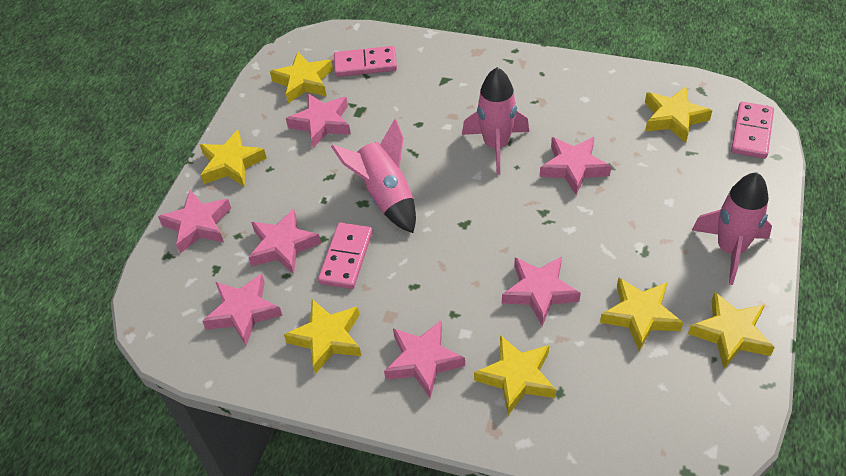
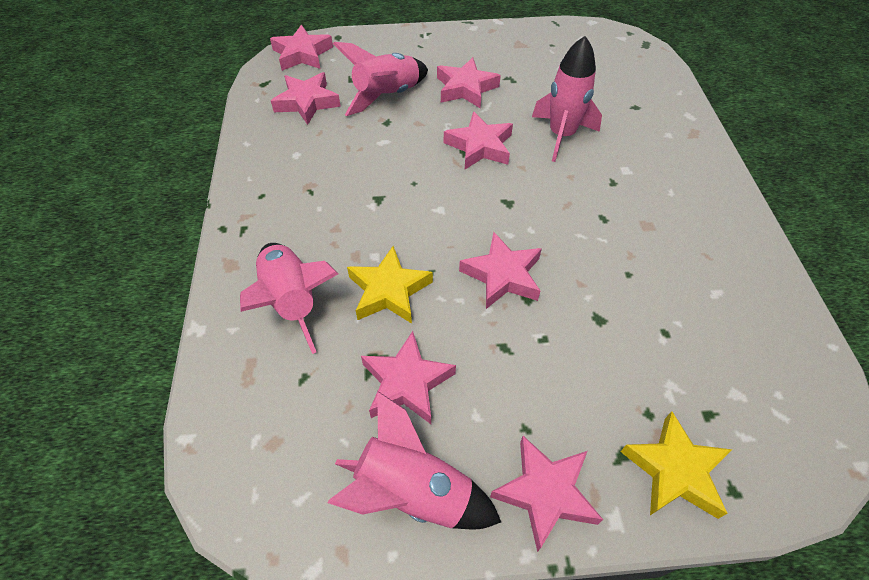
pink domino: 3 -> 0
pink rocket: 3 -> 4
yellow star: 7 -> 2

